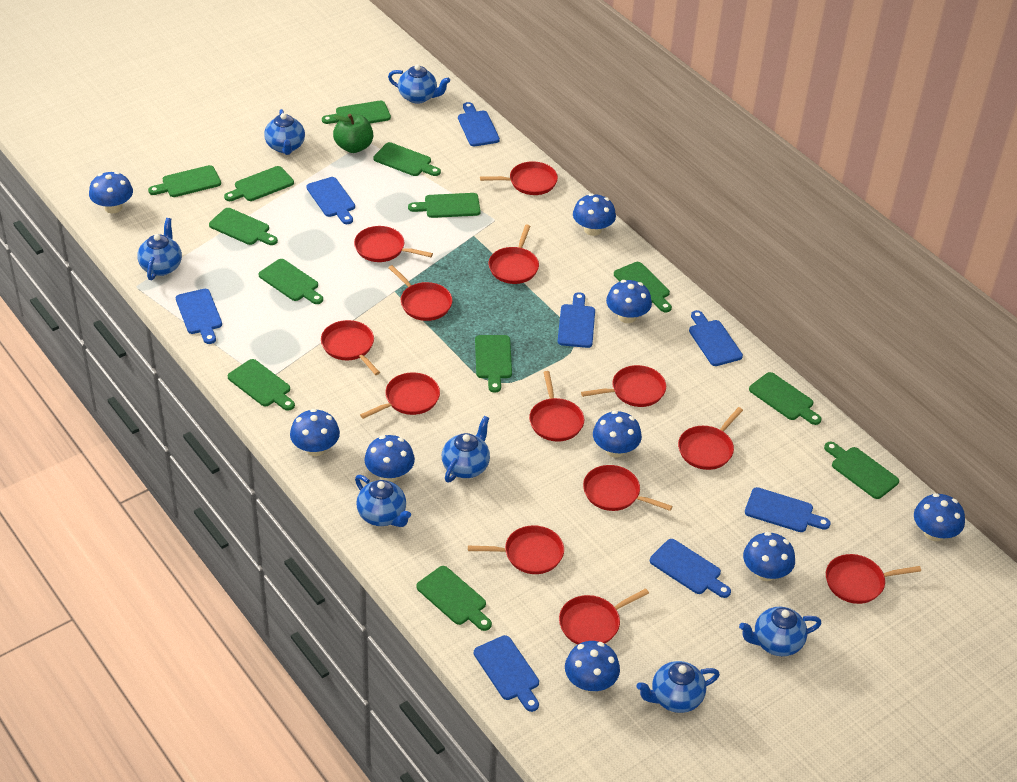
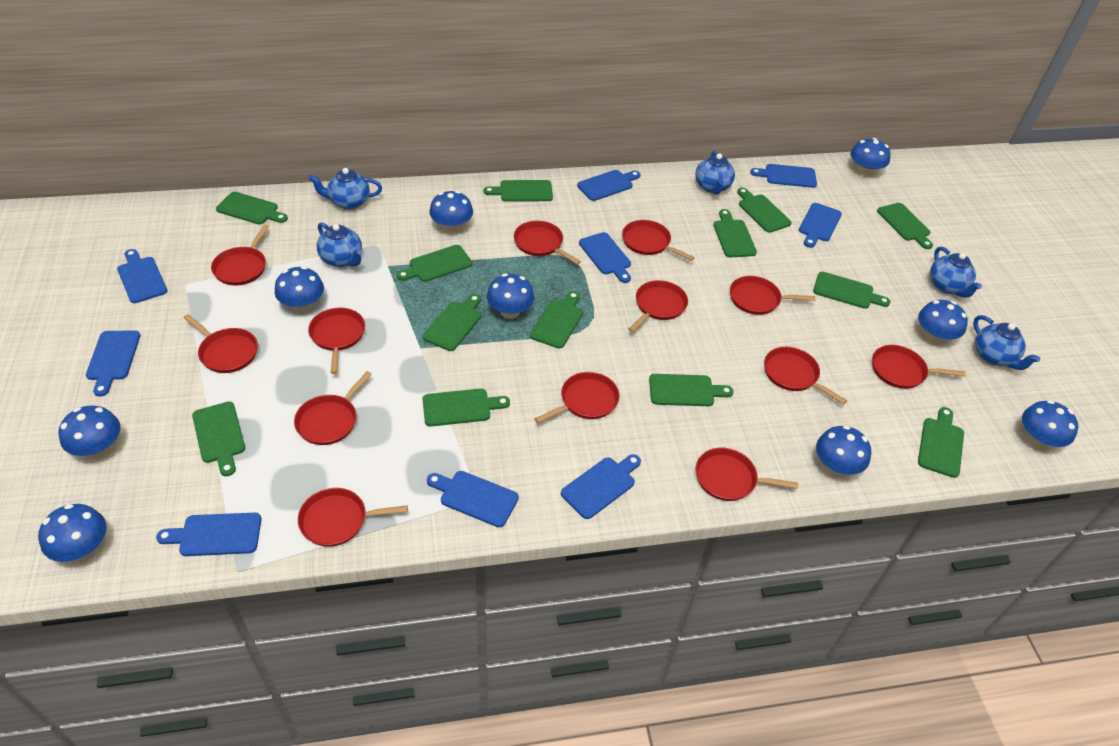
blue cutting board: 8 -> 9
blue teapot: 7 -> 5
green apple: 1 -> 0

